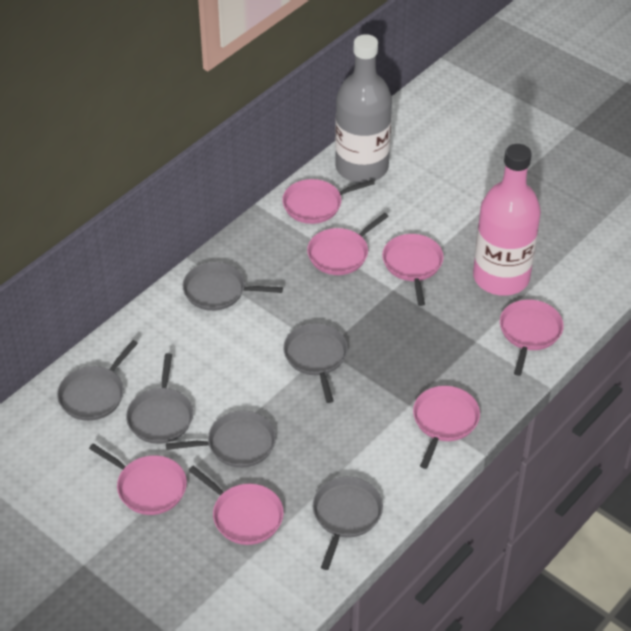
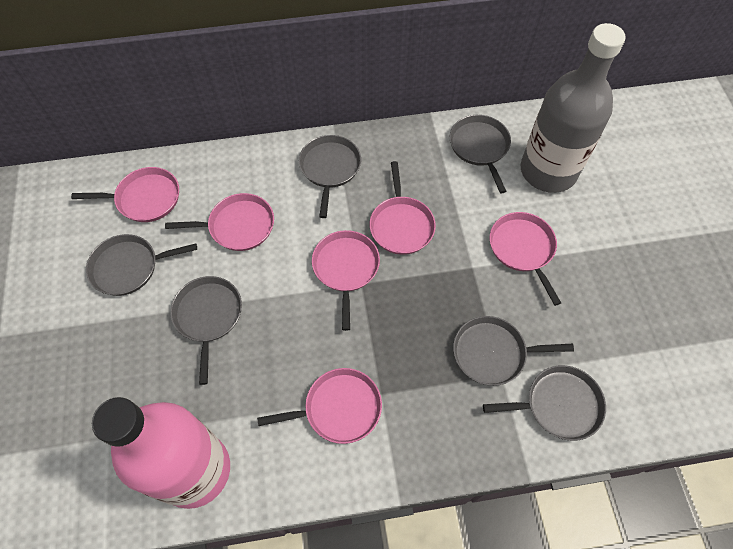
pink pan: 7 -> 6

